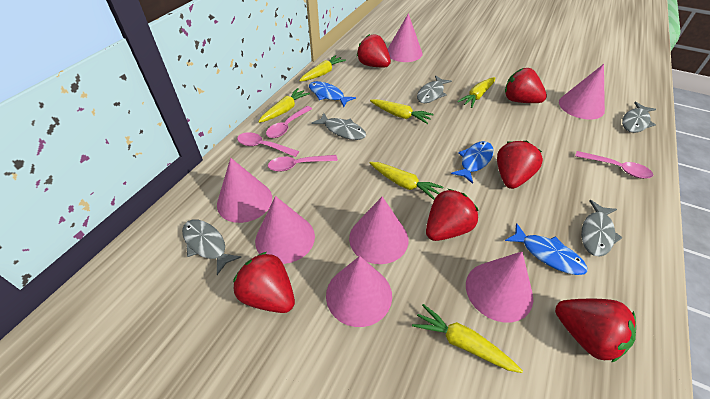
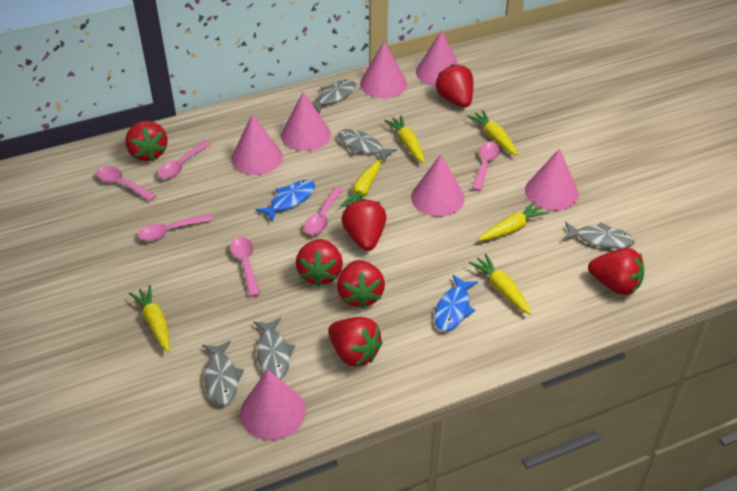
blue fish: 3 -> 2
pink spoon: 4 -> 6
red strawberry: 6 -> 7

